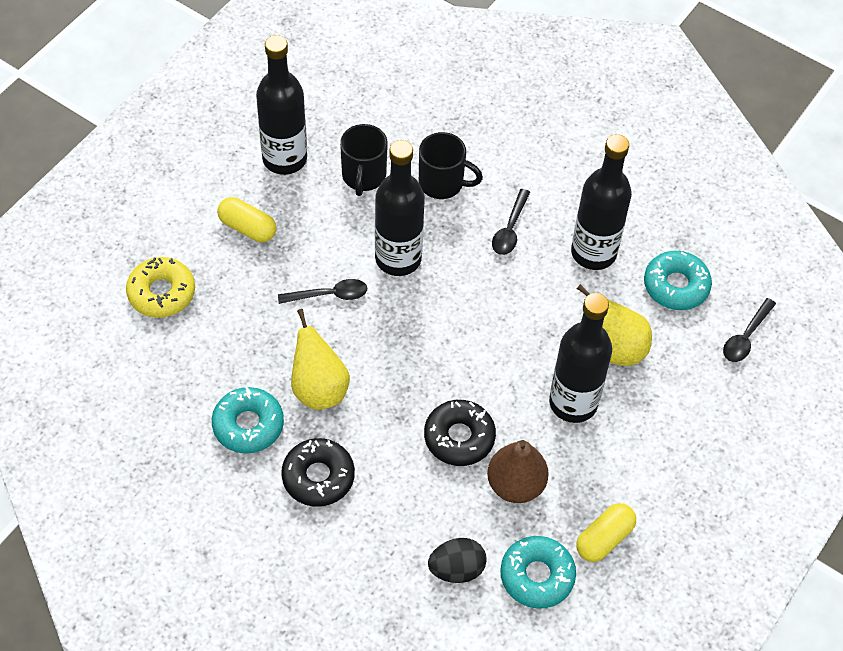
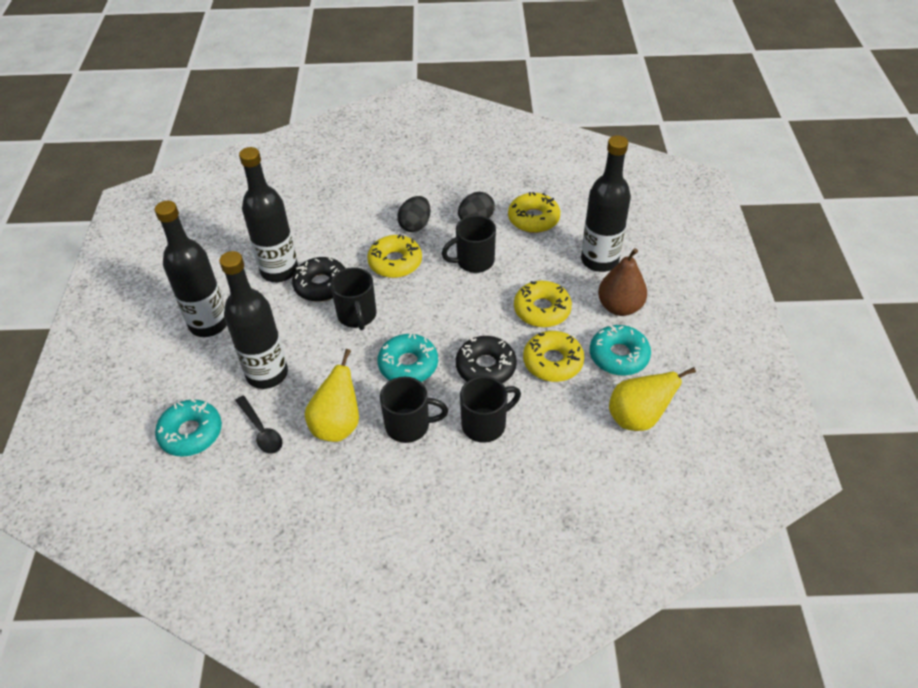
black egg: 1 -> 2
black mug: 2 -> 4
black spoon: 3 -> 1
yellow capsule: 2 -> 0
yellow donut: 1 -> 4

